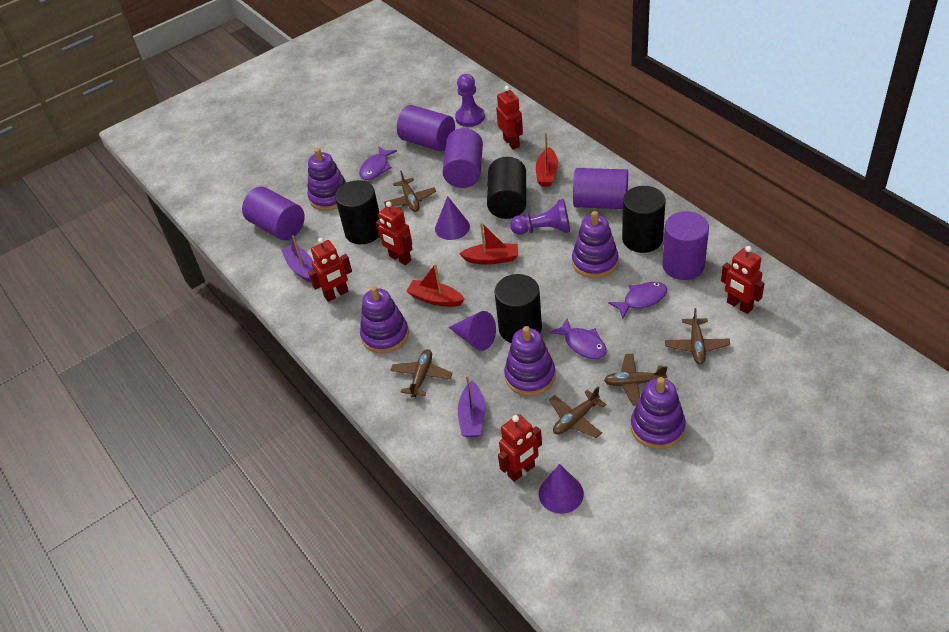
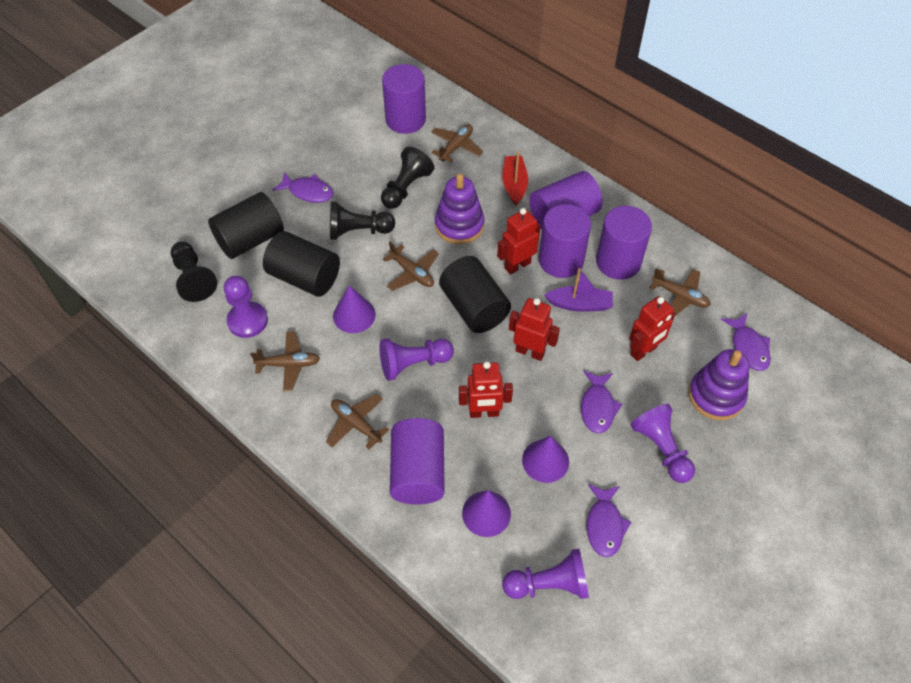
black cylinder: 4 -> 3
black pawn: 0 -> 3
purple boat: 2 -> 1
purple fish: 3 -> 4
purple pawn: 2 -> 4
purple stacking toy: 5 -> 2
red boat: 3 -> 1
red robot: 5 -> 4

